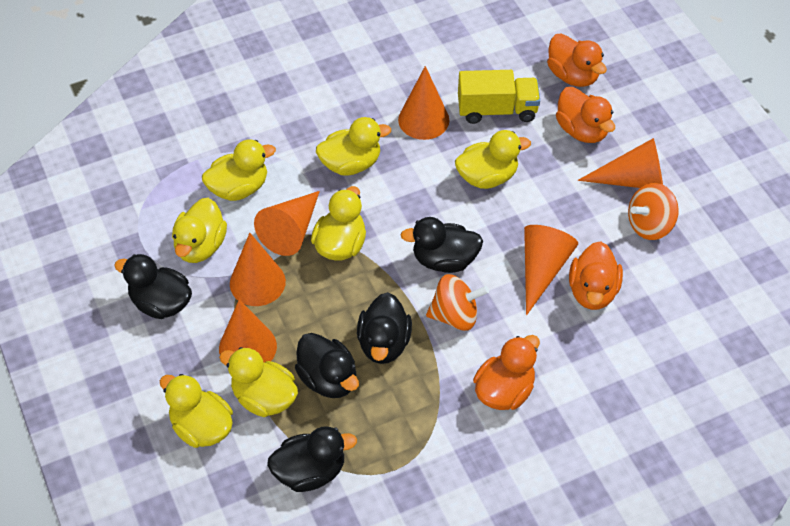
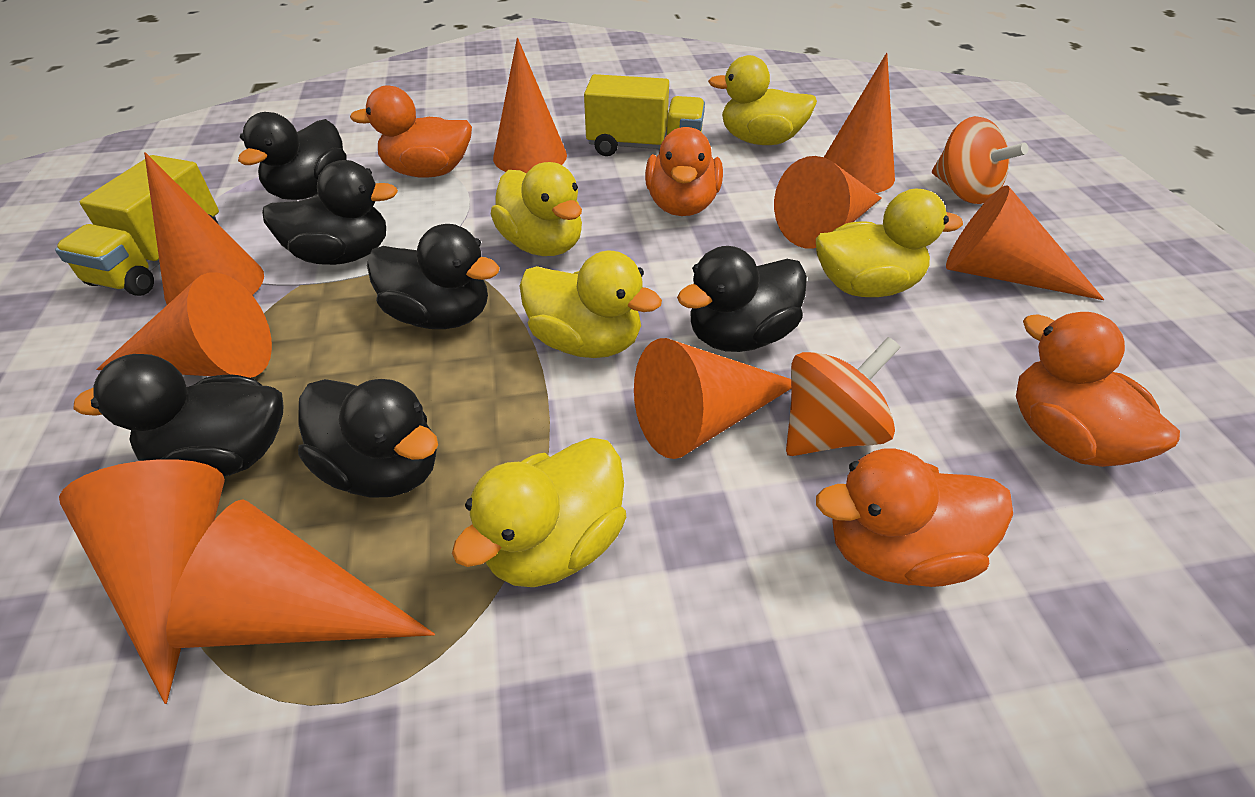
black duck: 5 -> 6
orange cone: 6 -> 9
yellow duck: 7 -> 5
yellow truck: 1 -> 2

